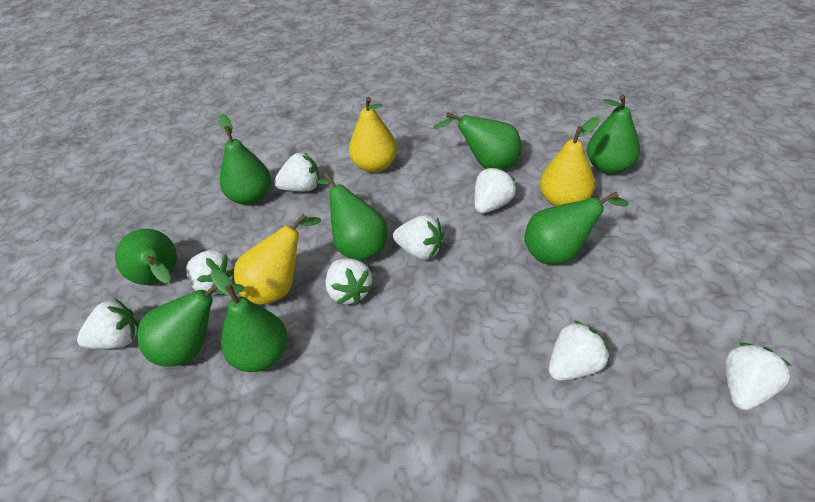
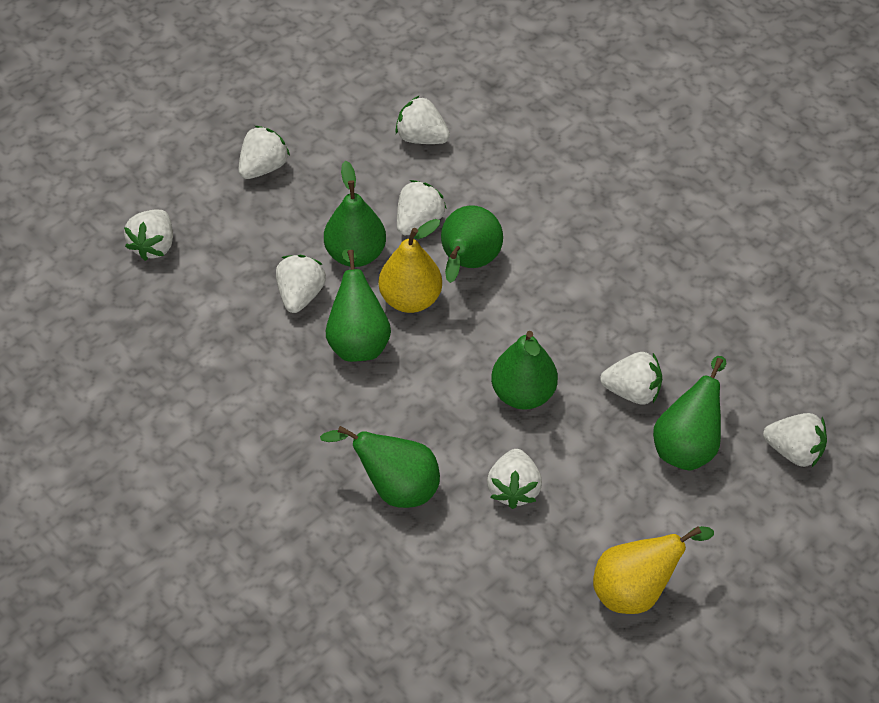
green pear: 8 -> 6
yellow pear: 3 -> 2

